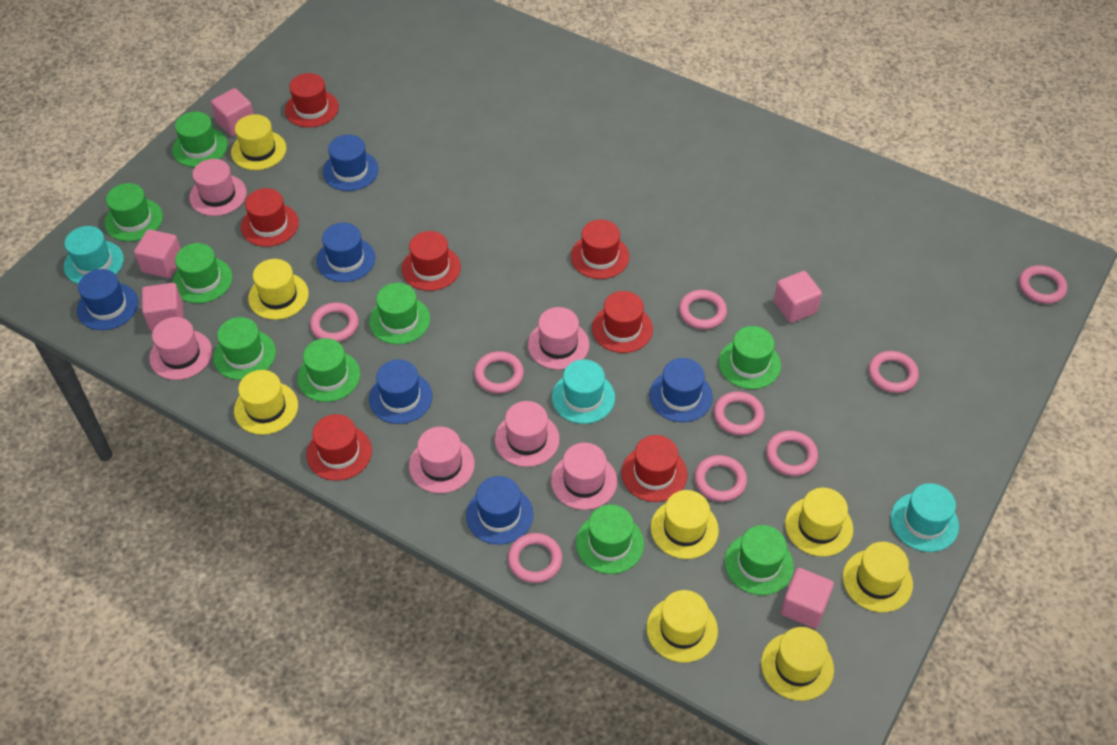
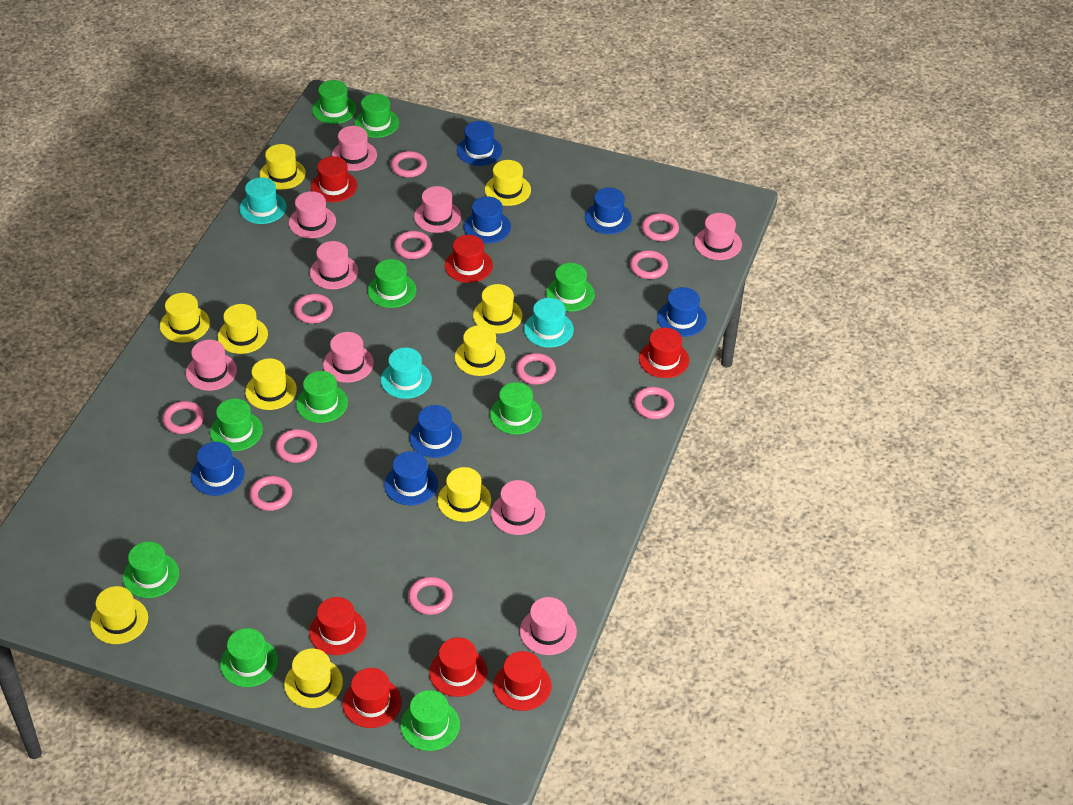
blue hat: 6 -> 7
green hat: 9 -> 10
pink cube: 5 -> 0
pink hat: 6 -> 9
pink ring: 9 -> 11
yellow hat: 8 -> 10

